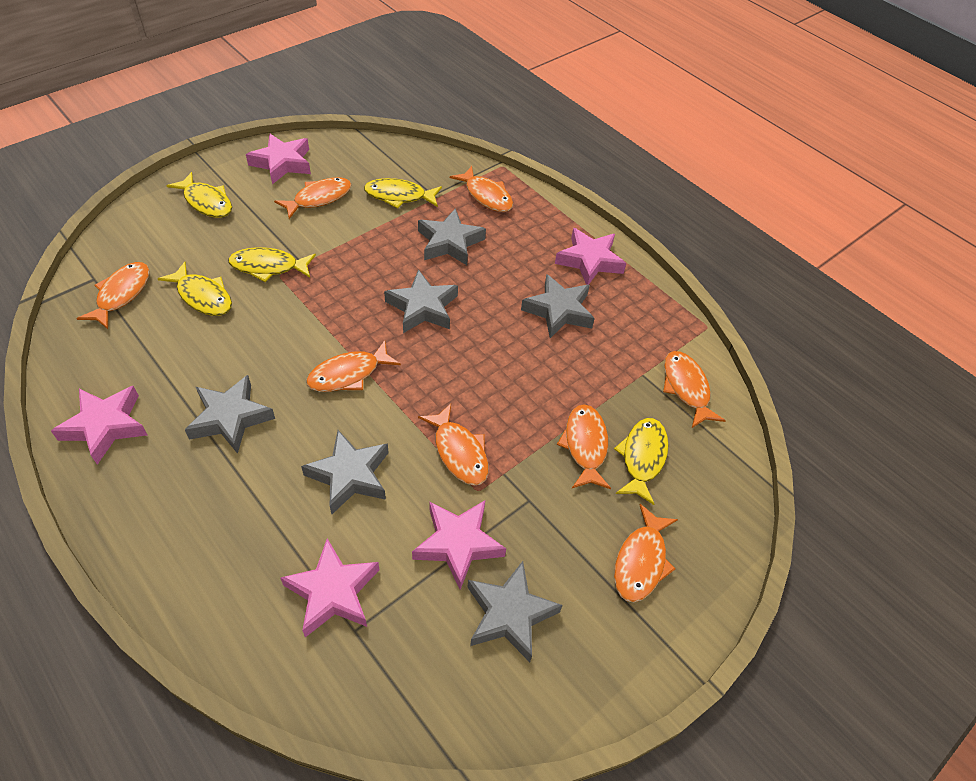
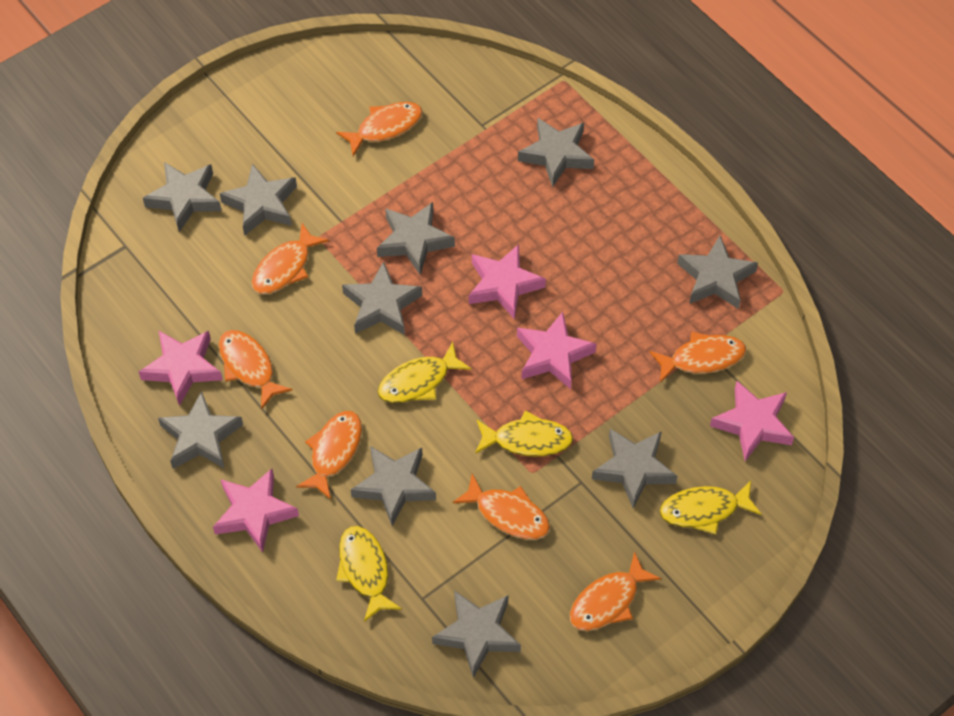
grey star: 6 -> 10
orange fish: 8 -> 7
yellow fish: 5 -> 4

